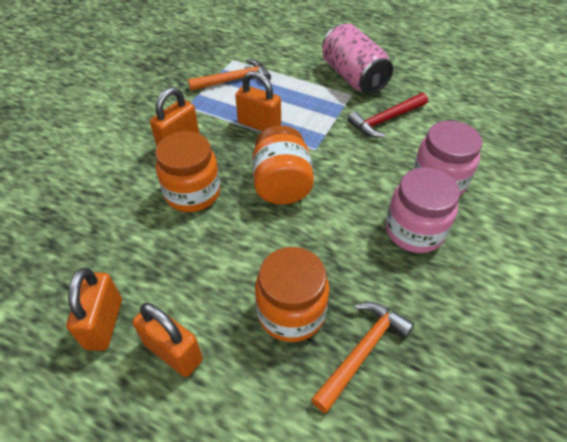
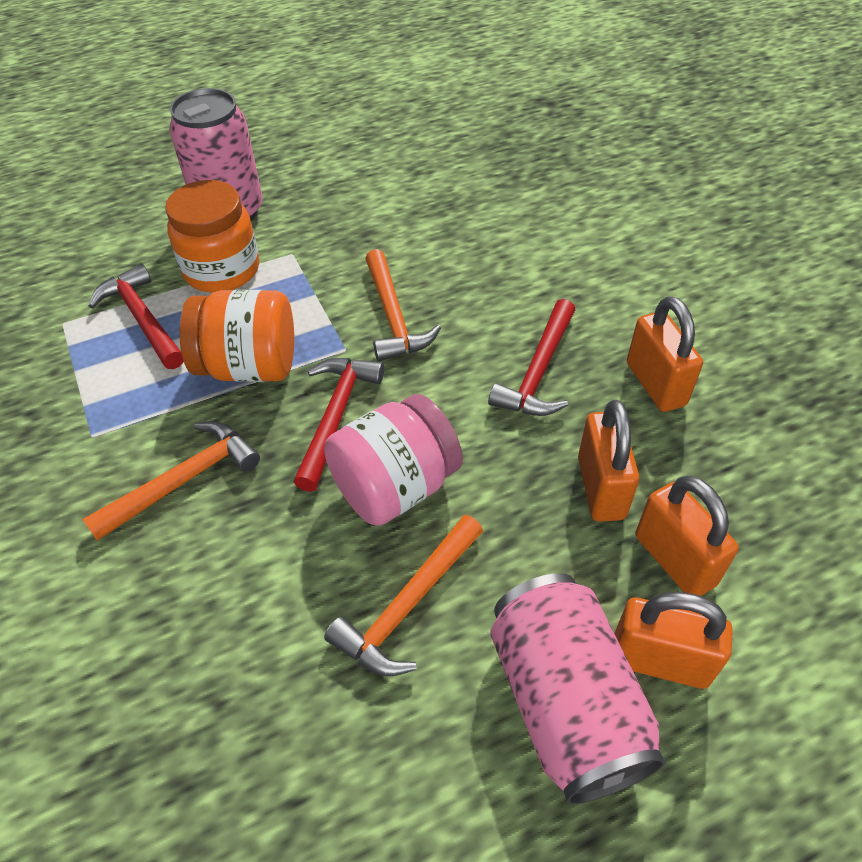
orange hammer: 2 -> 3
orange jar: 3 -> 2
pink can: 1 -> 2
pink jar: 2 -> 1
red hammer: 1 -> 3

